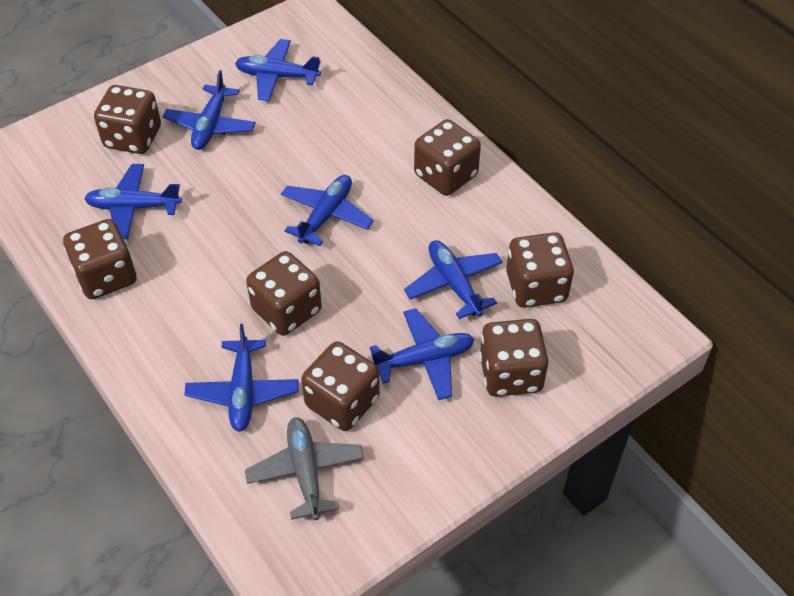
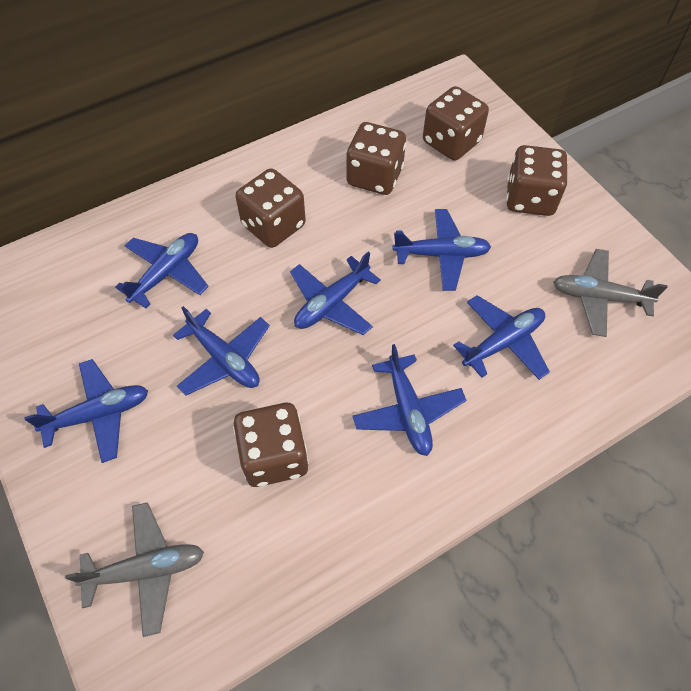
brown dice: 7 -> 5
grey plane: 1 -> 2

